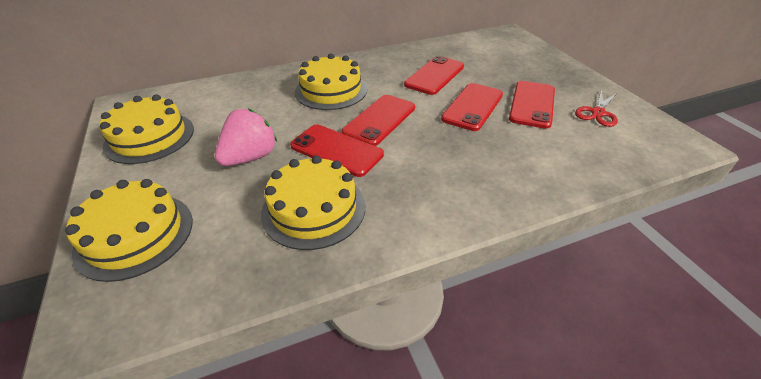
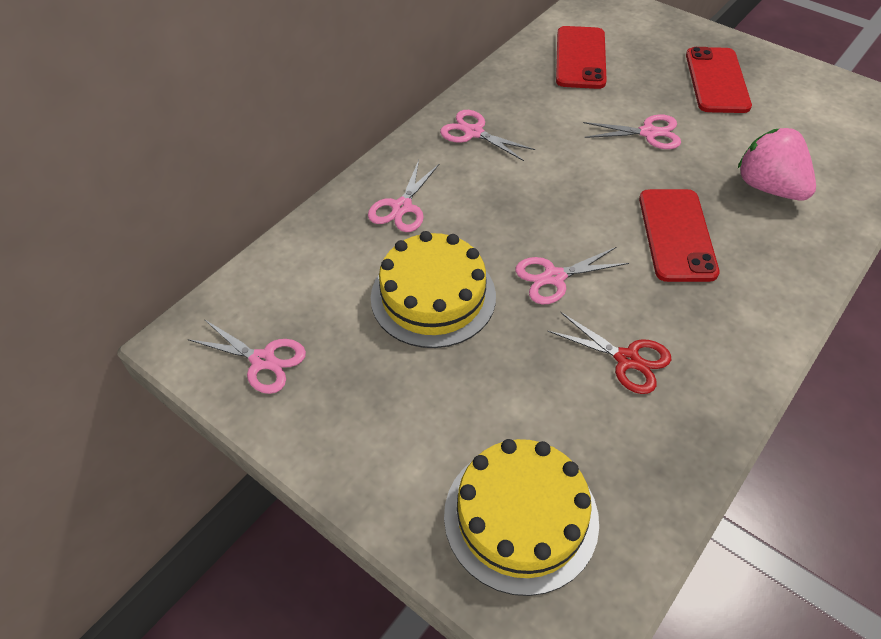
pink scissors: 0 -> 5
red phone: 5 -> 3
yellow cake: 4 -> 2

